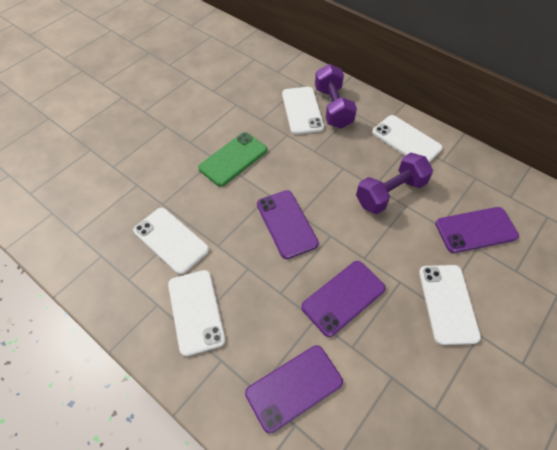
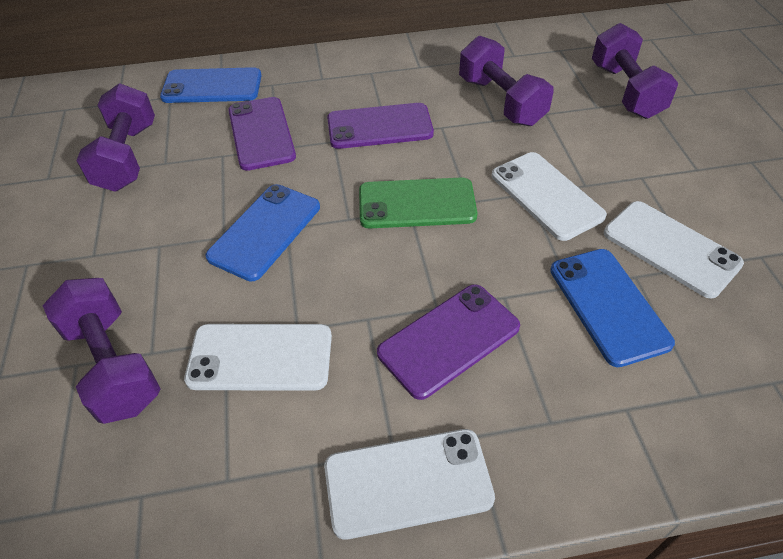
blue phone: 0 -> 3
purple dumbbell: 2 -> 4
purple phone: 4 -> 3
white phone: 5 -> 4

